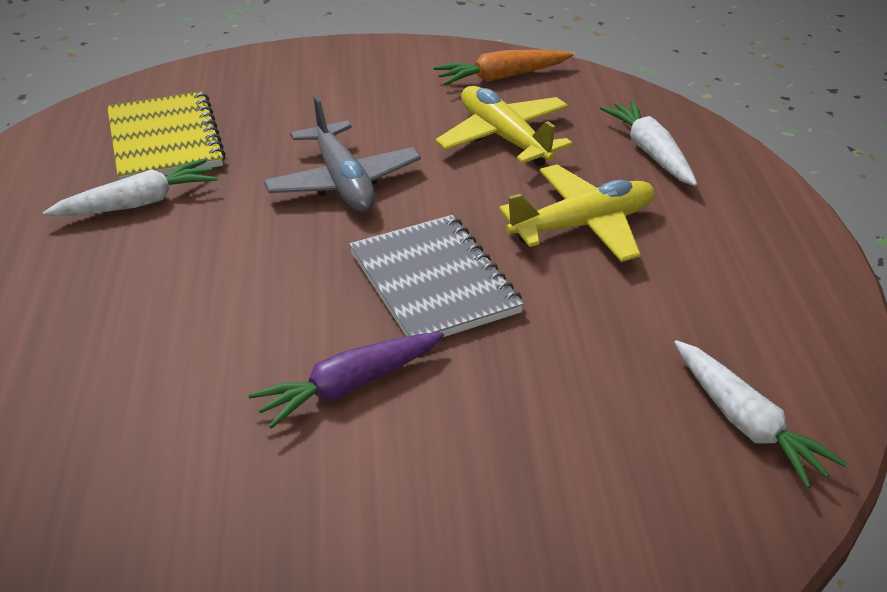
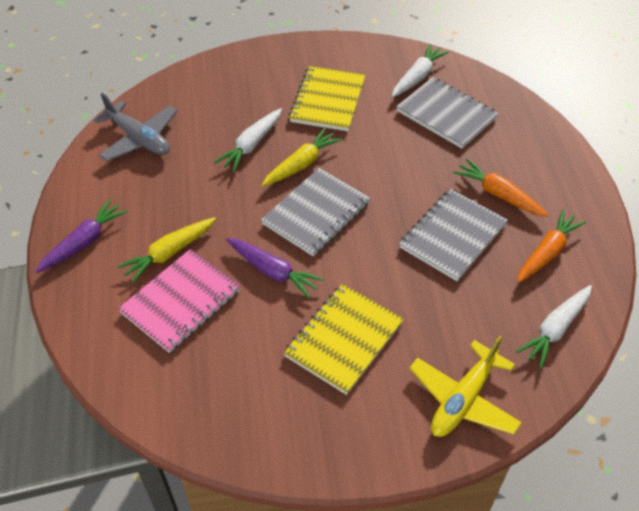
grey notebook: 1 -> 3
orange carrot: 1 -> 2
pink notebook: 0 -> 1
purple carrot: 1 -> 2
yellow carrot: 0 -> 2
yellow notebook: 1 -> 2
yellow plane: 2 -> 1

